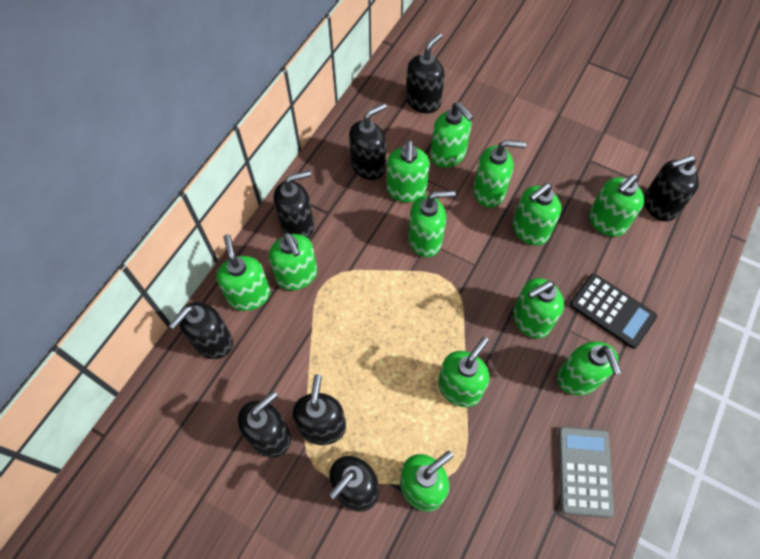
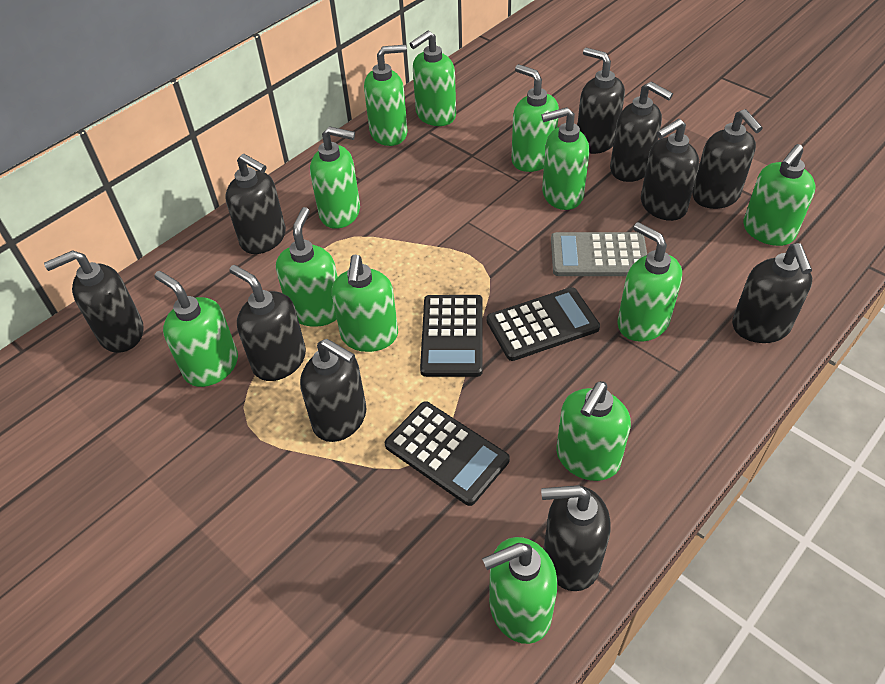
black calculator: 1 -> 3
black soap dispenser: 8 -> 10

